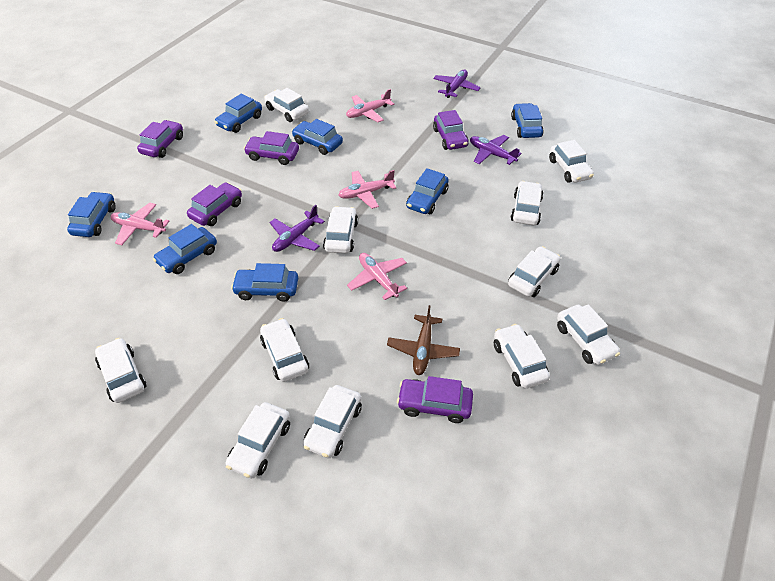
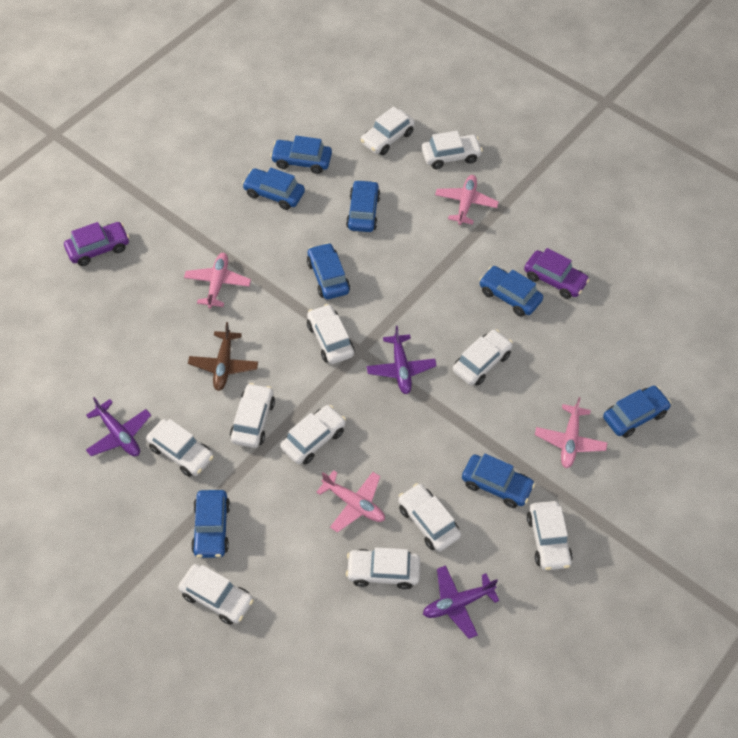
blue car: 7 -> 8
purple car: 5 -> 2

